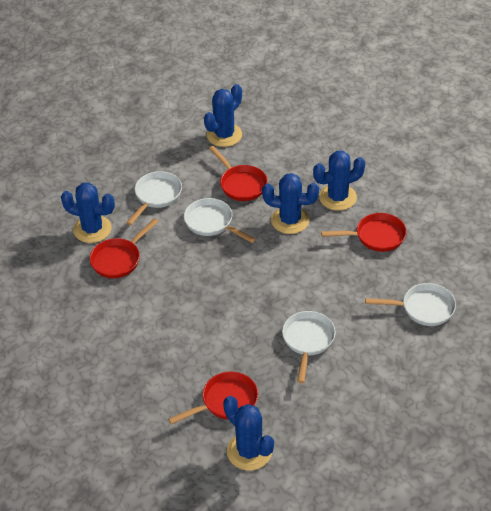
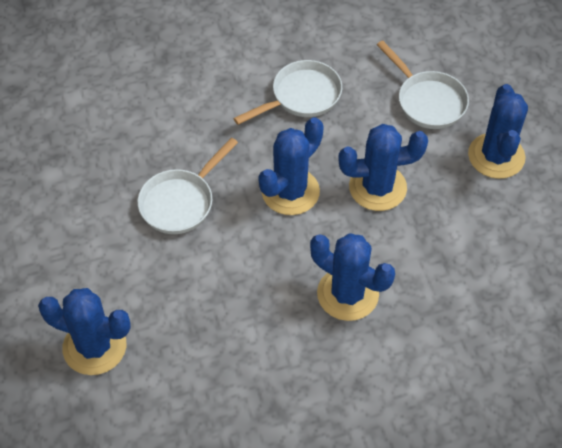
red pan: 4 -> 0
white pan: 4 -> 3

